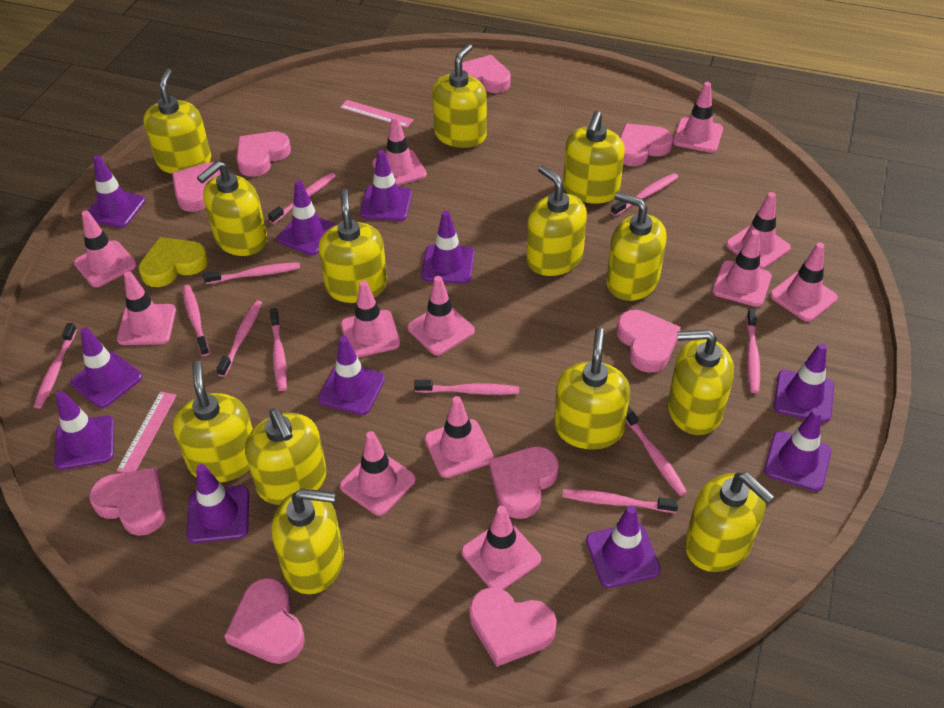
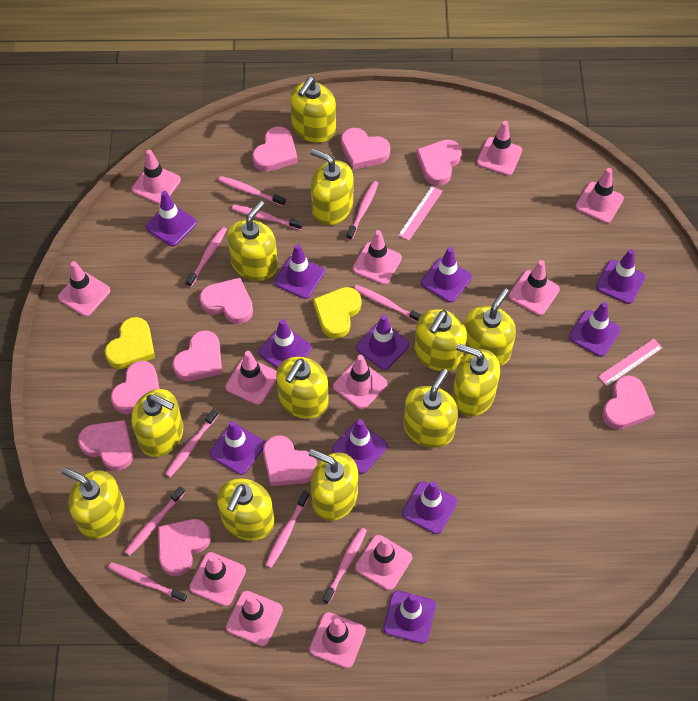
pink heart: 9 -> 10
pink toothbrush: 11 -> 10
yellow heart: 1 -> 2
yellow soap dispenser: 13 -> 12

